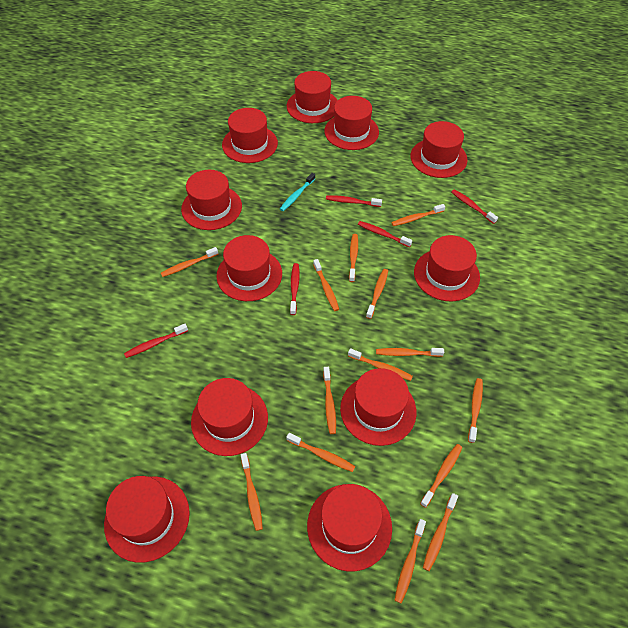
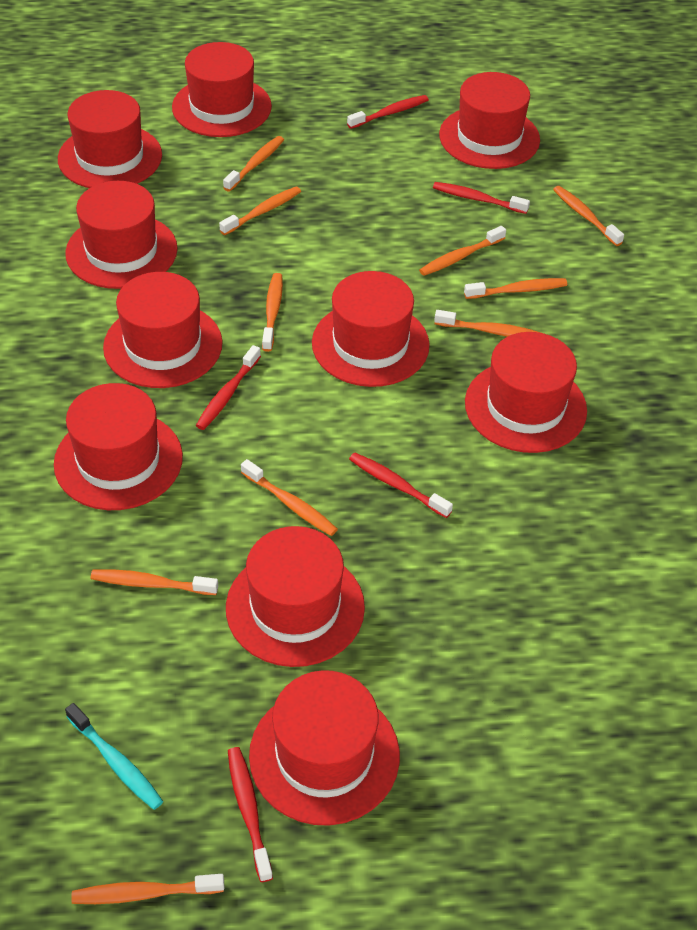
orange toothbrush: 14 -> 10
red hat: 11 -> 10

